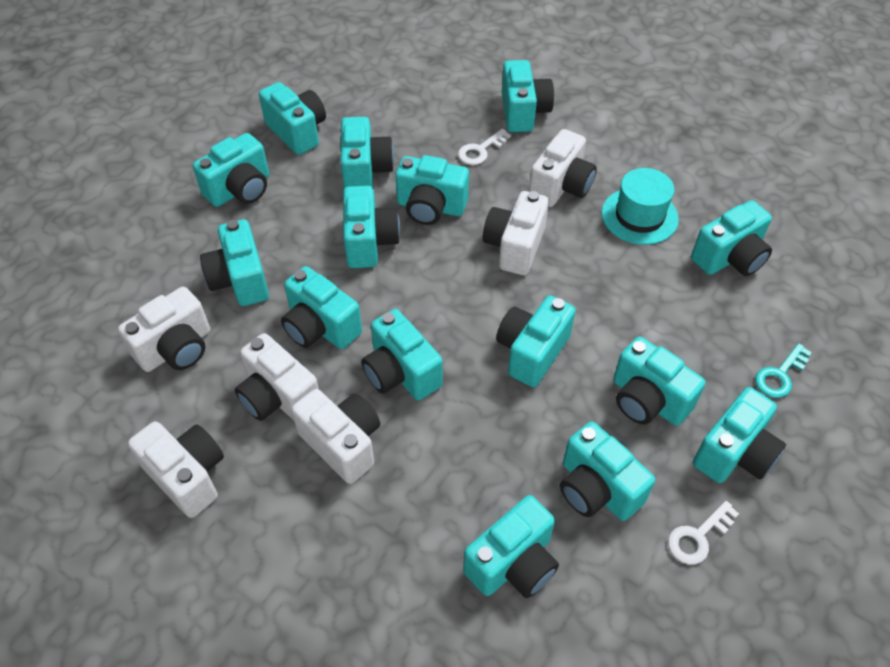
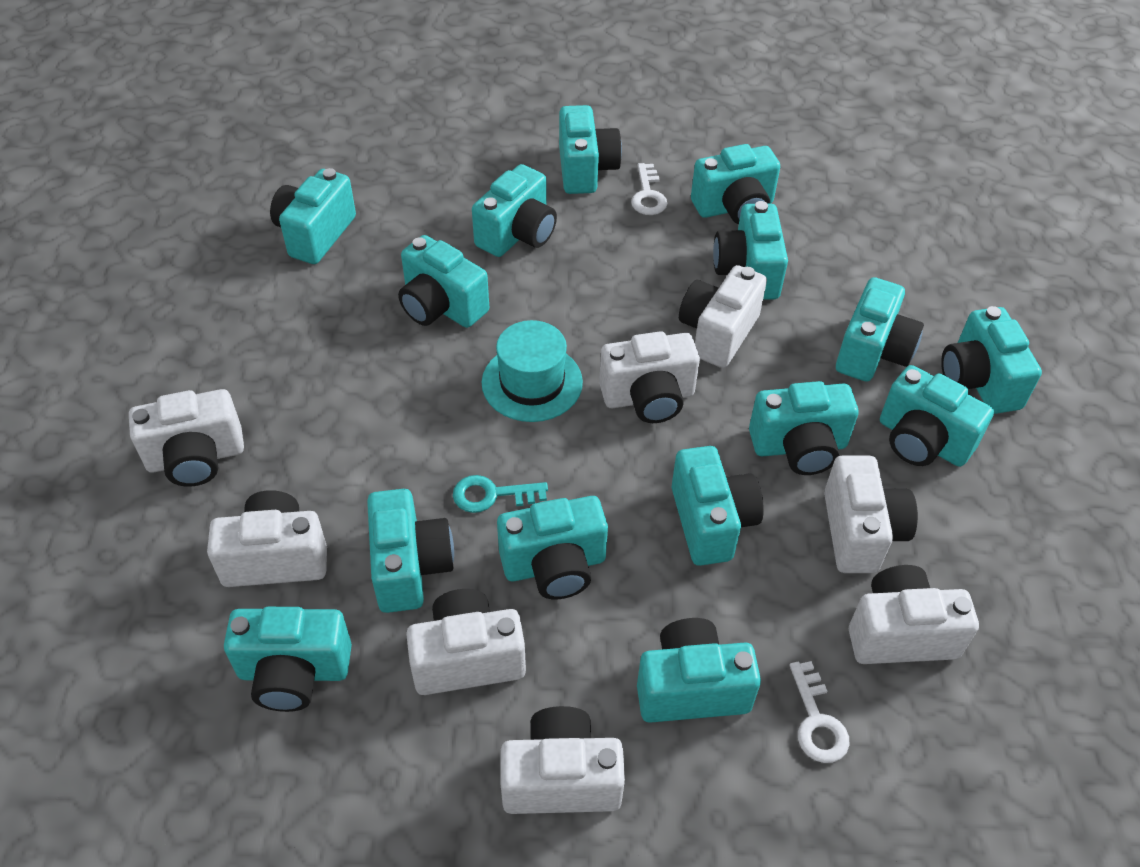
white camera: 6 -> 8

